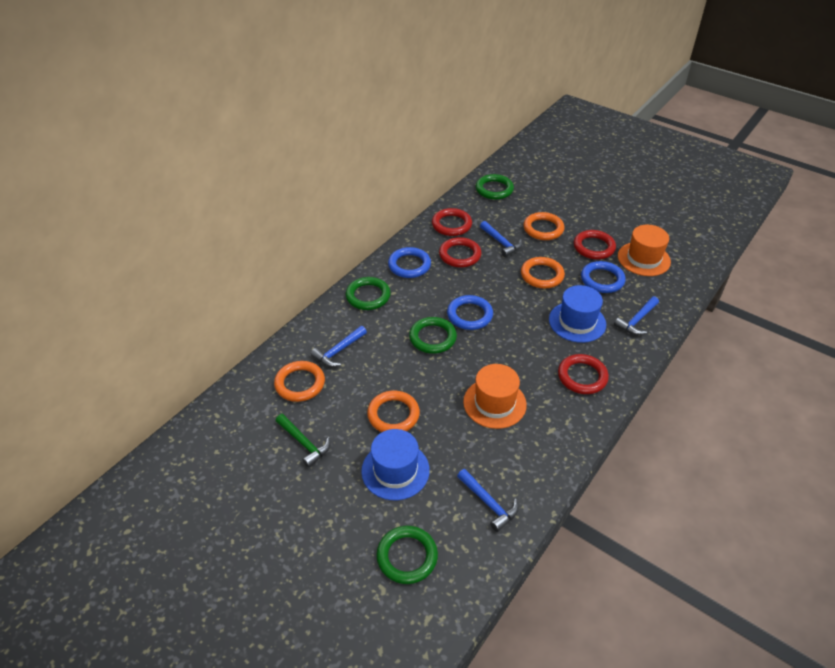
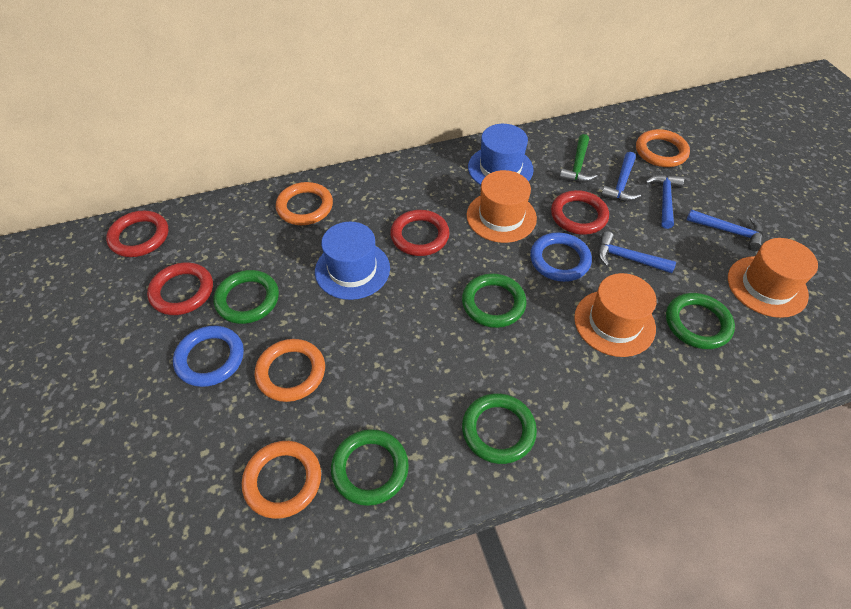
blue ring: 3 -> 2
green ring: 4 -> 5
orange hat: 2 -> 3

